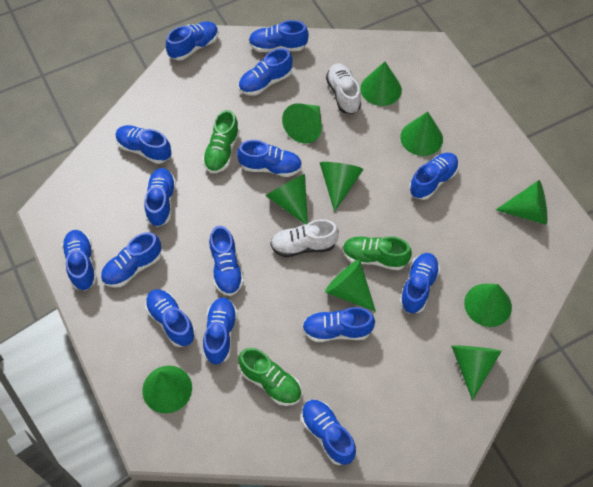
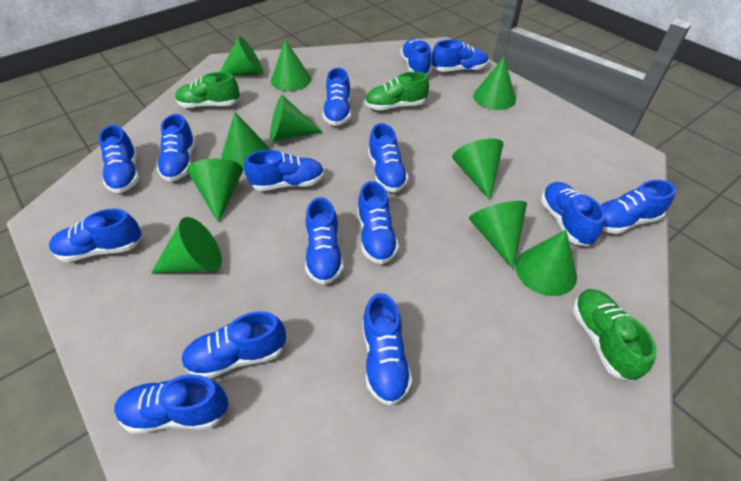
white shoe: 2 -> 0

